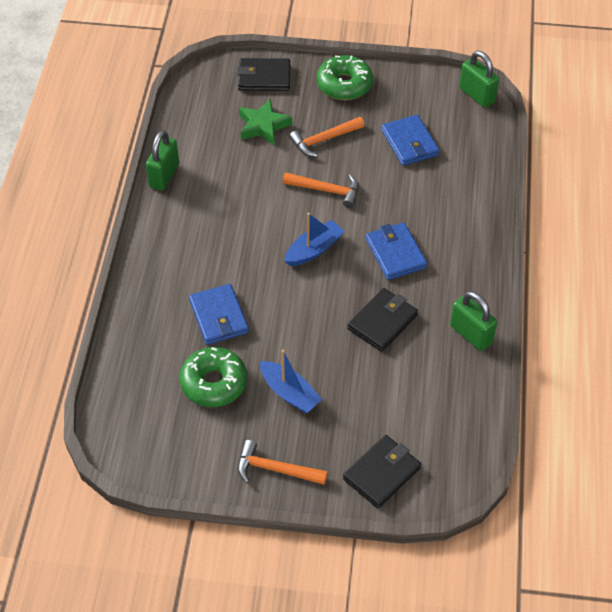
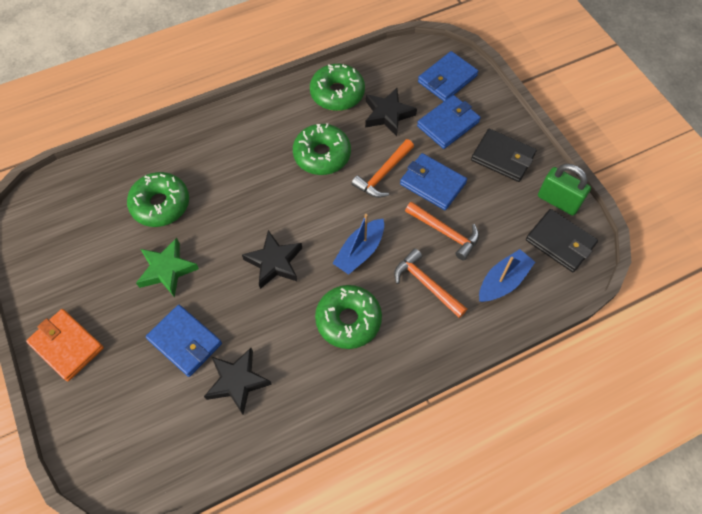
black star: 0 -> 3
black wallet: 3 -> 2
blue wallet: 3 -> 4
green donut: 2 -> 4
green padlock: 3 -> 1
orange wallet: 0 -> 1

